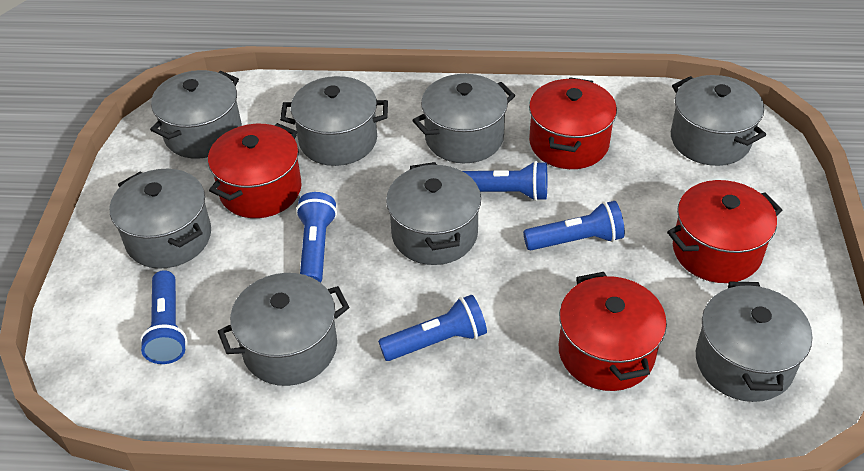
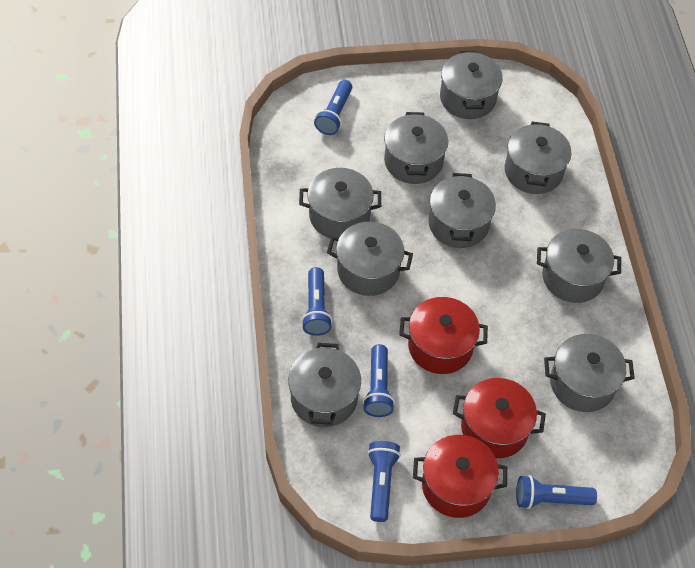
grey pot: 8 -> 9
red pot: 4 -> 3

